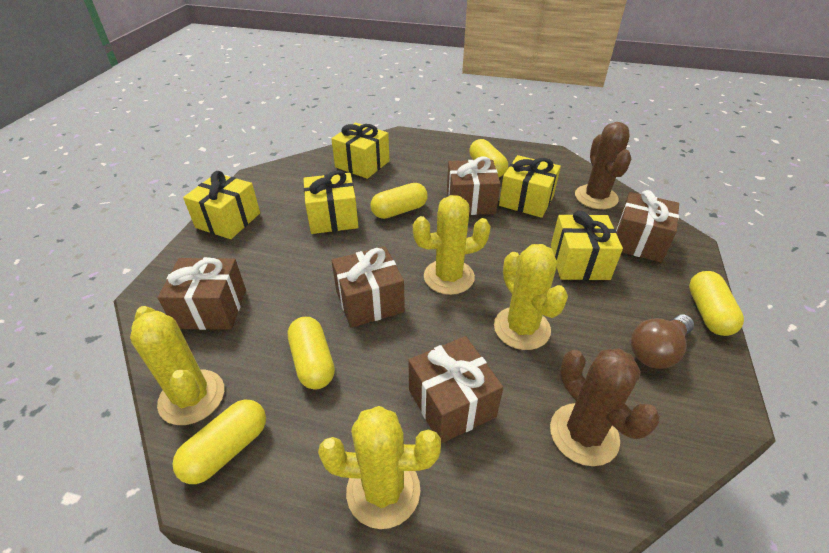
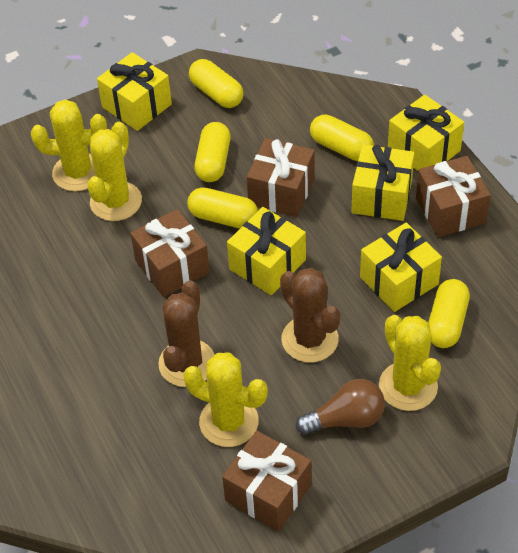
brown gift: 5 -> 4

